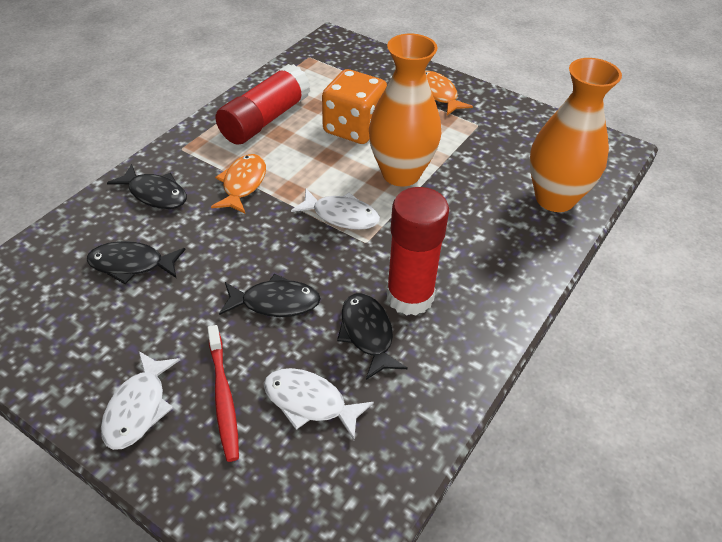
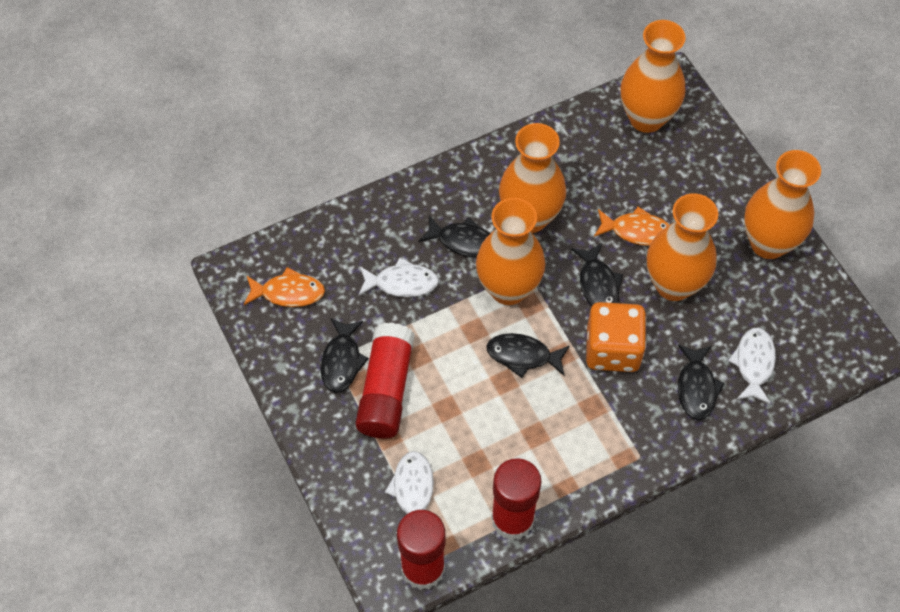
black fish: 4 -> 5
orange vase: 2 -> 5
red glue stick: 2 -> 3
red toothbrush: 1 -> 0

